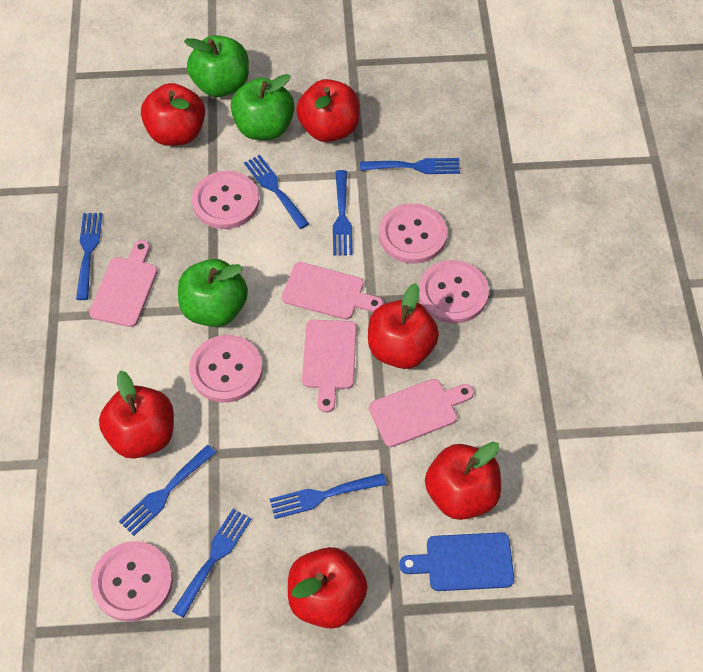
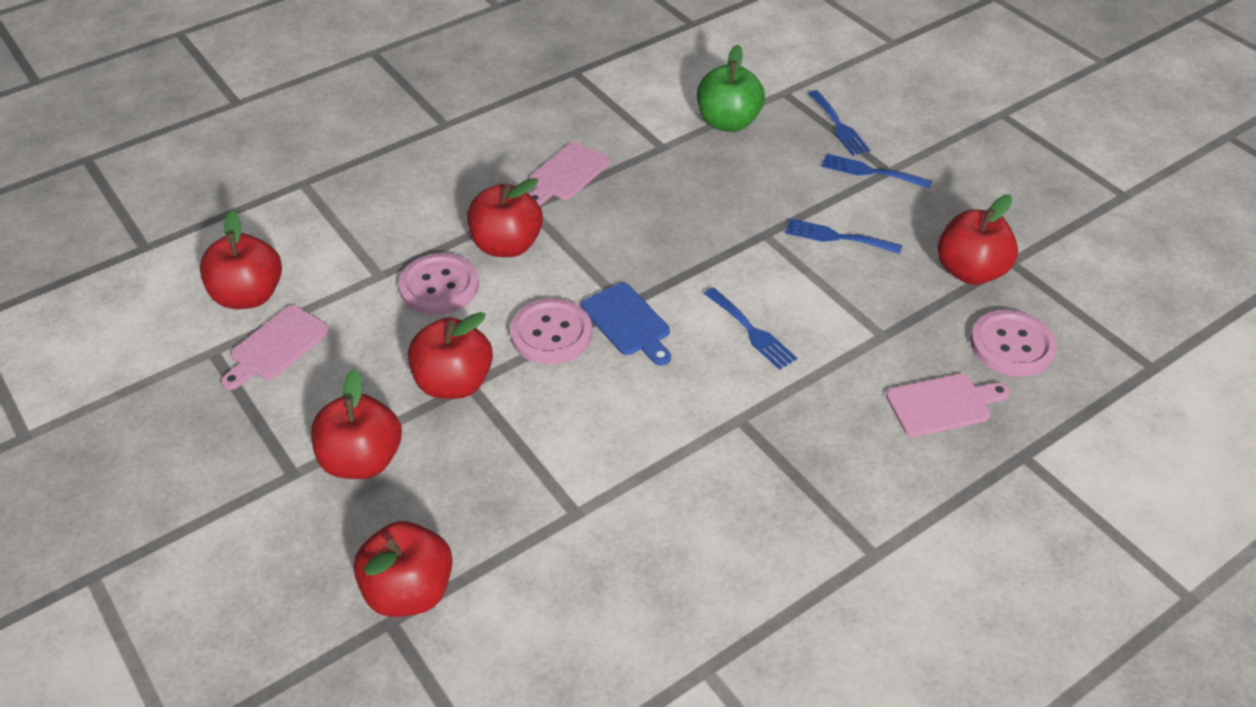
blue fork: 7 -> 4
green apple: 3 -> 1
pink button: 5 -> 3
pink cutting board: 4 -> 3

